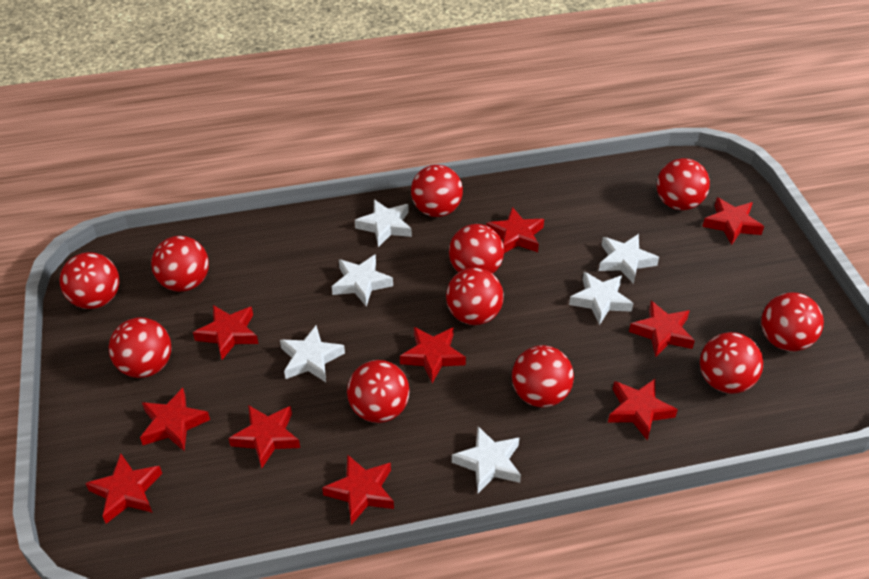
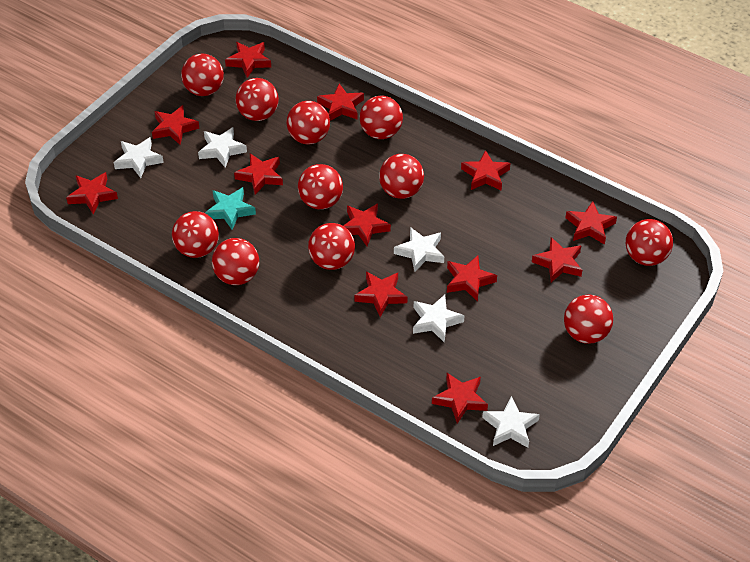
red star: 10 -> 12
turquoise star: 0 -> 1
white star: 6 -> 5

